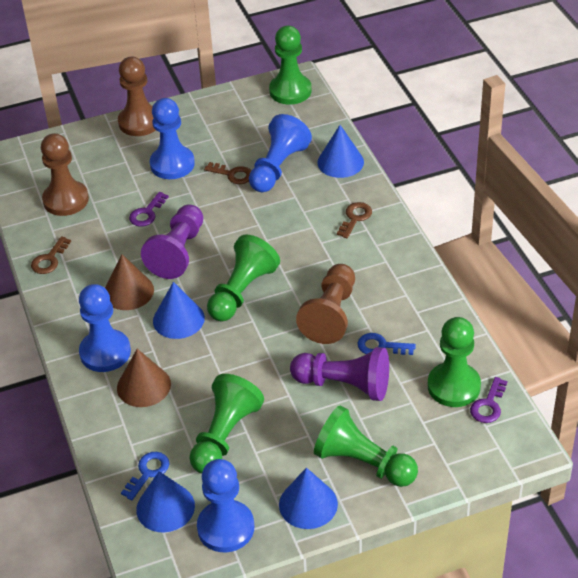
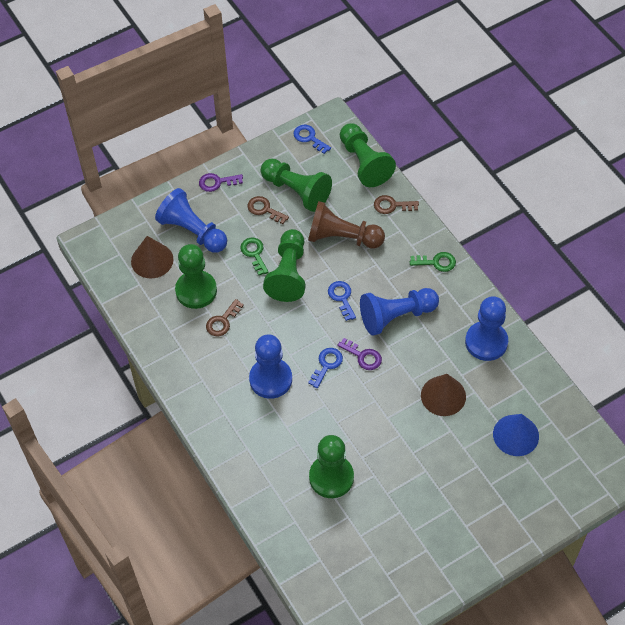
blue cone: 4 -> 1
blue key: 2 -> 3
brown pawn: 3 -> 1
green key: 0 -> 2
purple pawn: 2 -> 0

